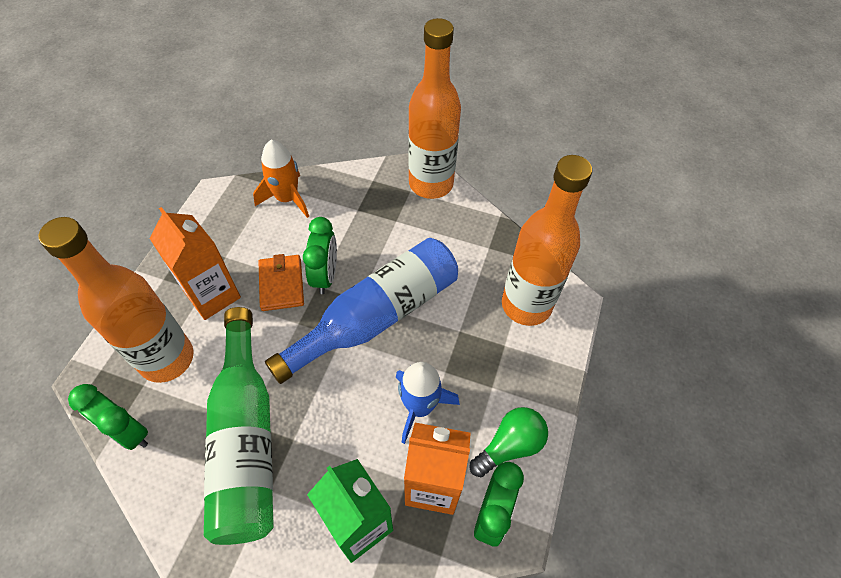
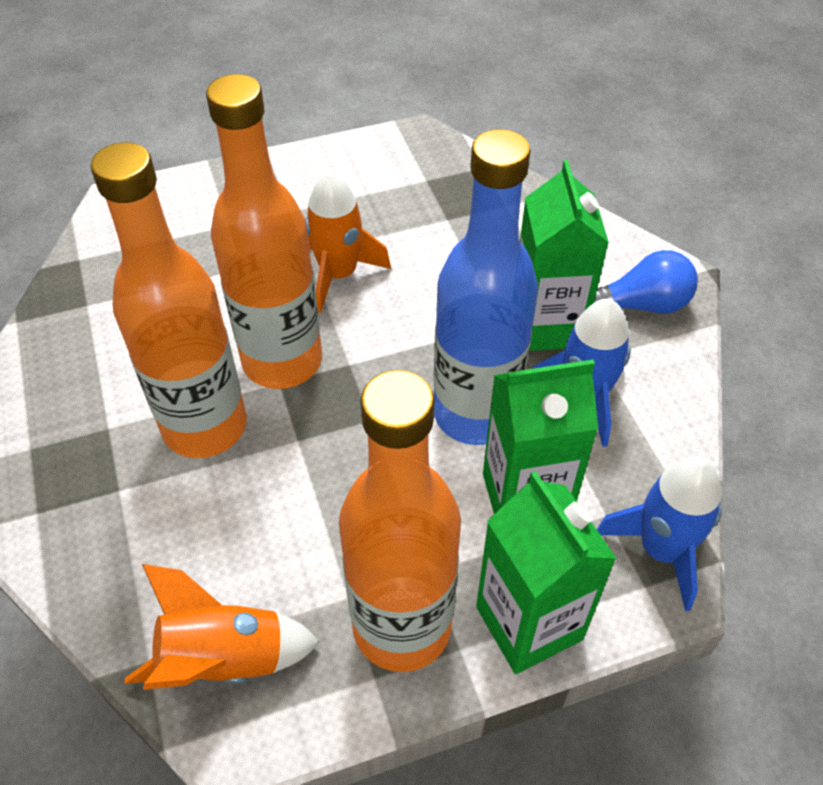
blue light bulb: 0 -> 1
blue rocket: 1 -> 2
green bottle: 1 -> 0
green carton: 1 -> 3
green clock: 3 -> 0
green light bulb: 1 -> 0
orange carton: 2 -> 0
orange rocket: 1 -> 2
orange wallet: 1 -> 0

